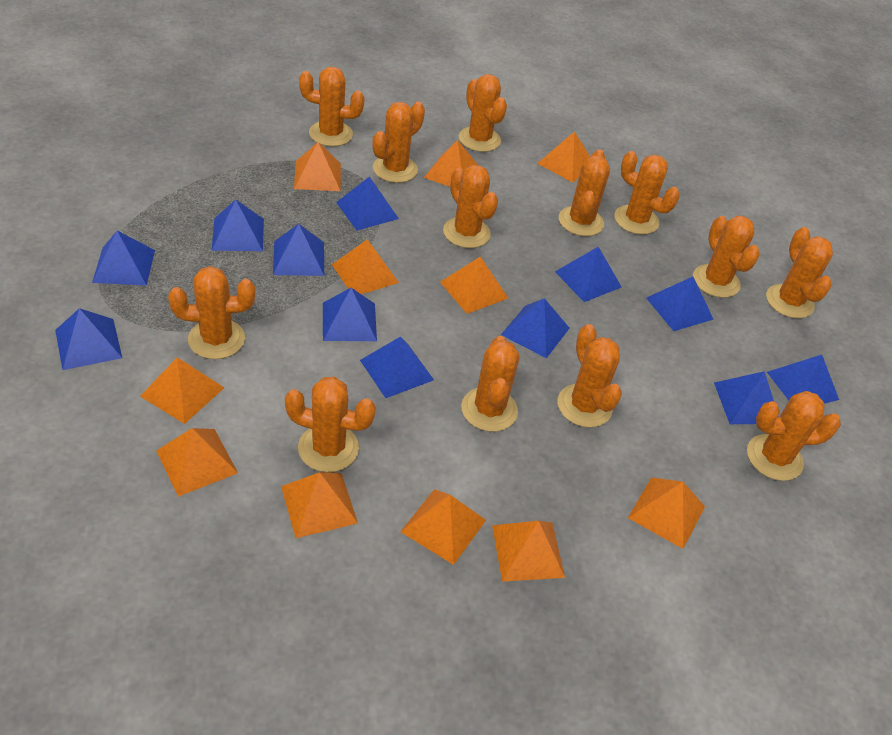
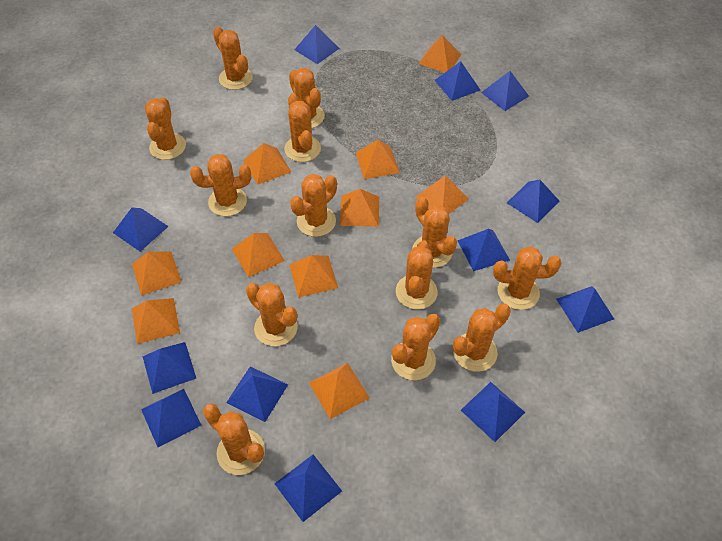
orange pyramid: 11 -> 10

